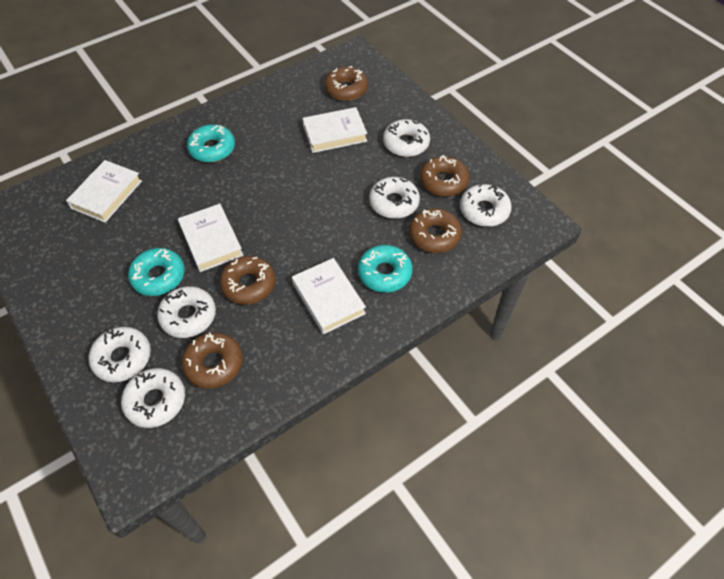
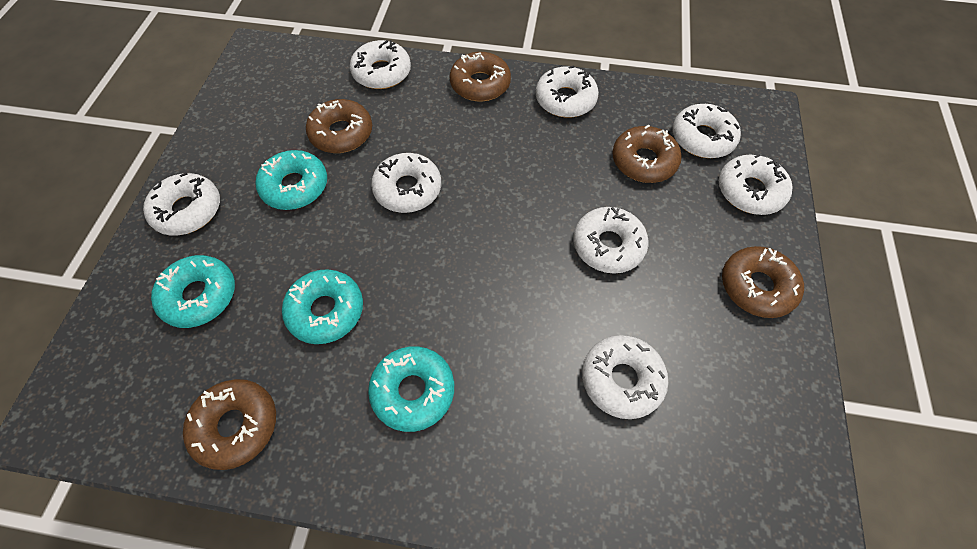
turquoise donut: 3 -> 4
white book: 4 -> 0
white donut: 6 -> 8

